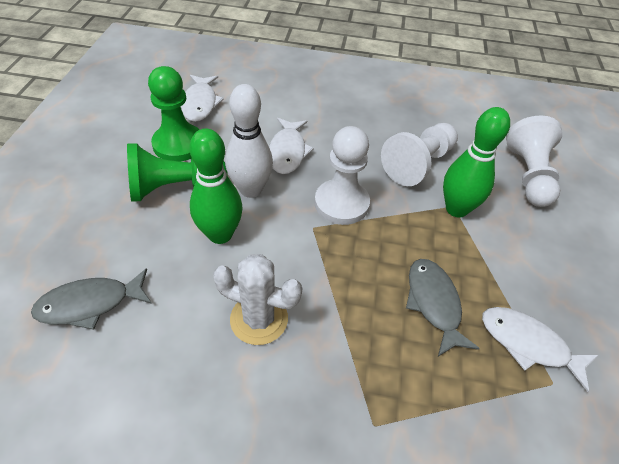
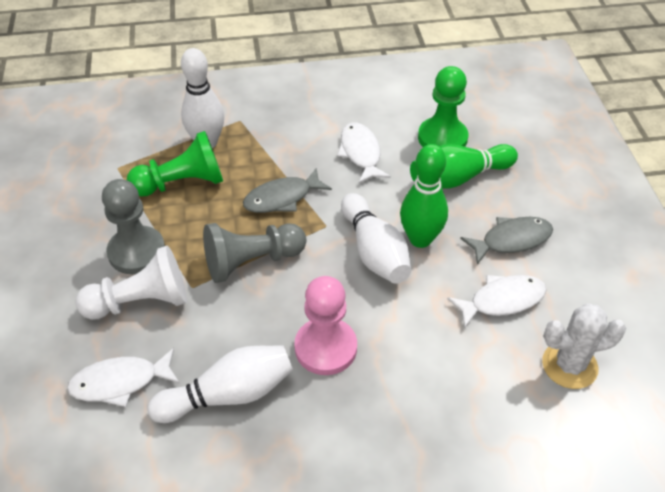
grey pawn: 0 -> 2
pink pawn: 0 -> 1
white bowling pin: 1 -> 3
white pawn: 3 -> 1

